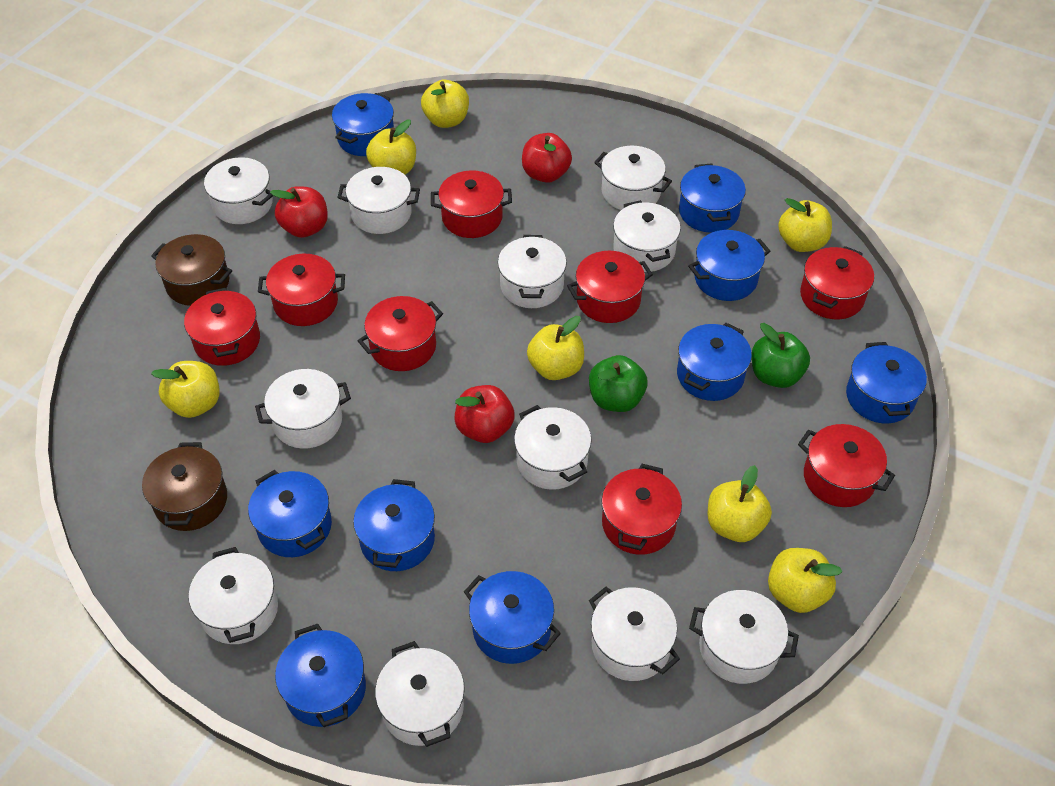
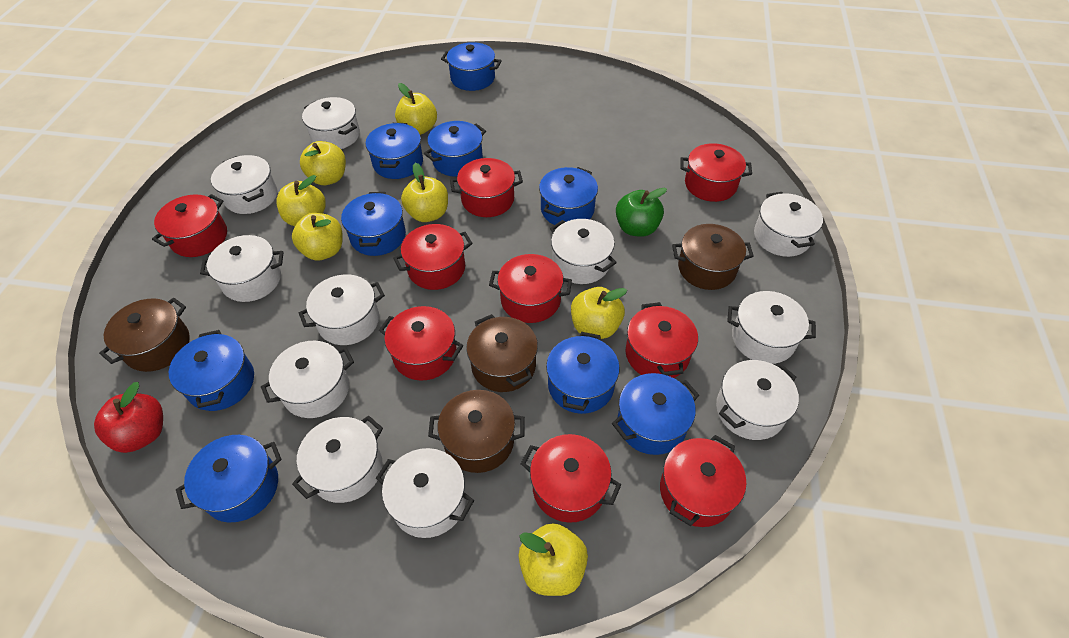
brown pot: 2 -> 4
green apple: 2 -> 1
red apple: 3 -> 1
red pot: 8 -> 9

